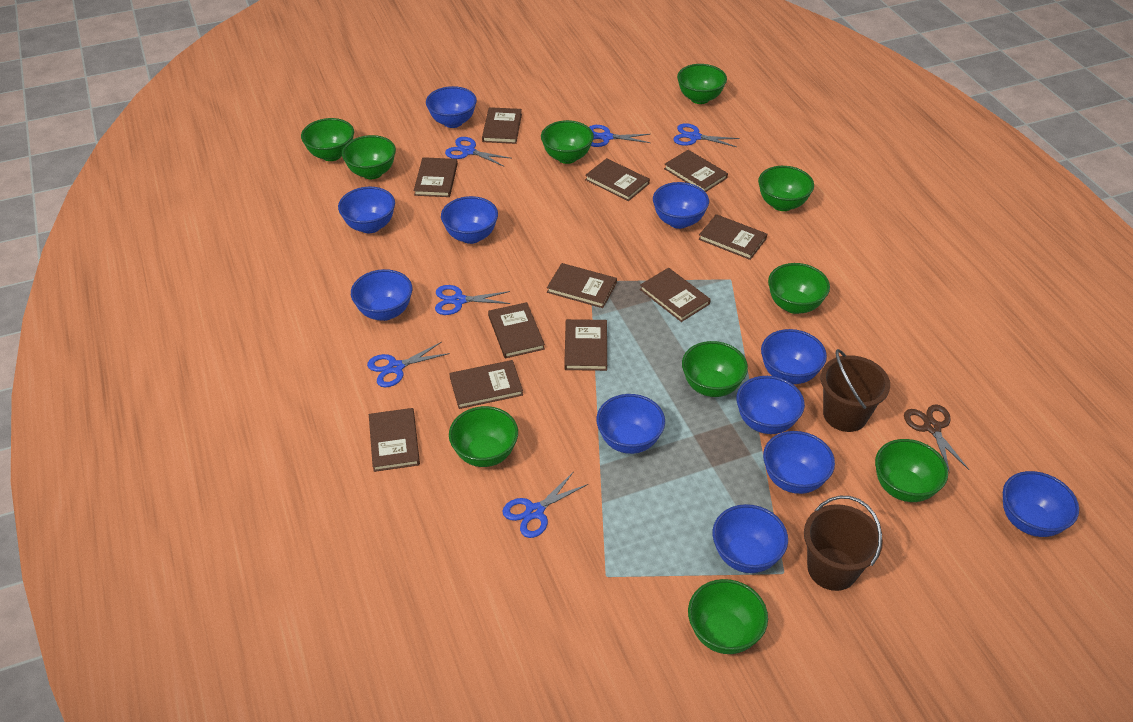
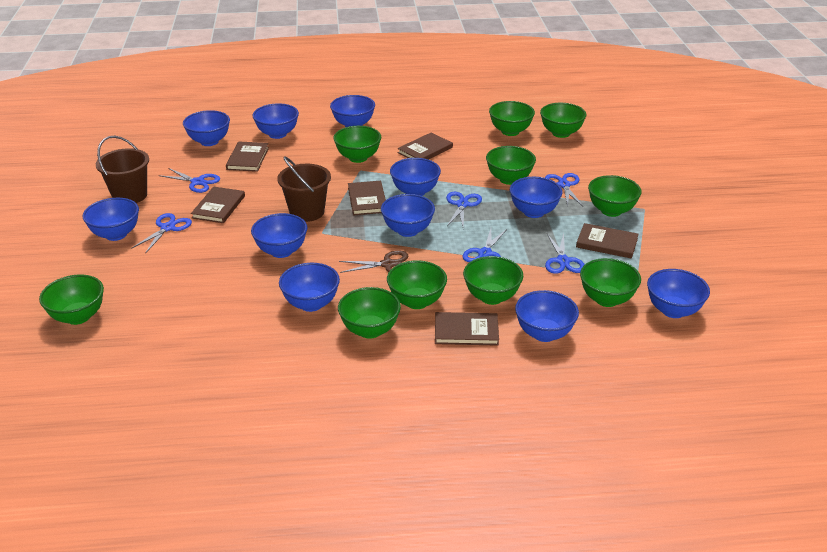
brown book: 11 -> 6

